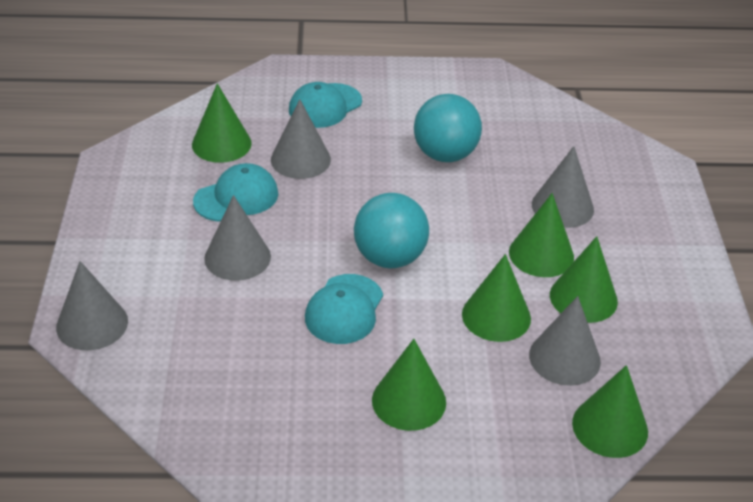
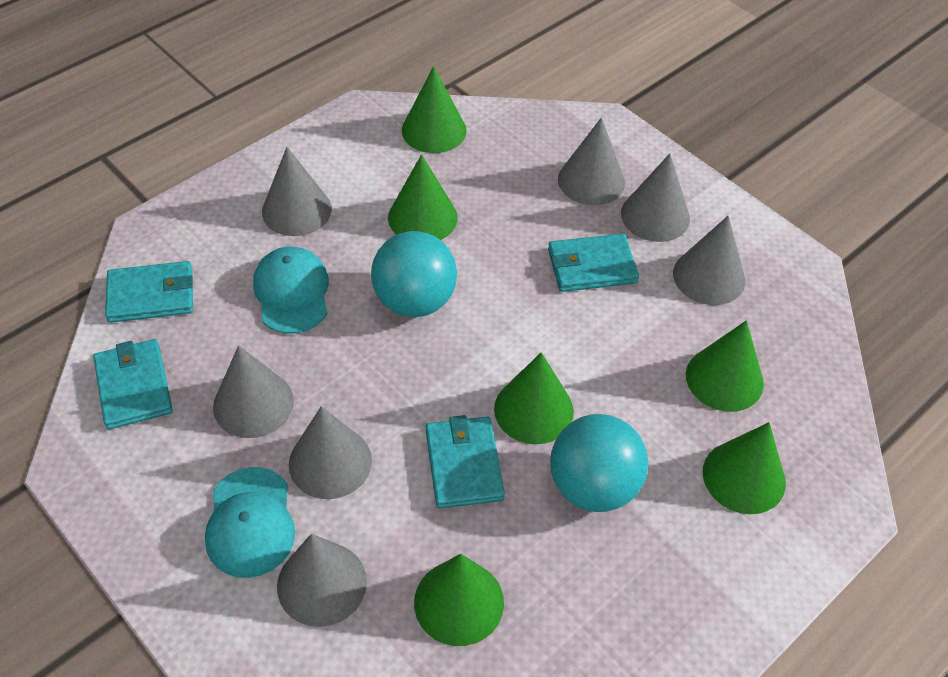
grey cone: 5 -> 7
turquoise cap: 3 -> 2
turquoise wallet: 0 -> 4

